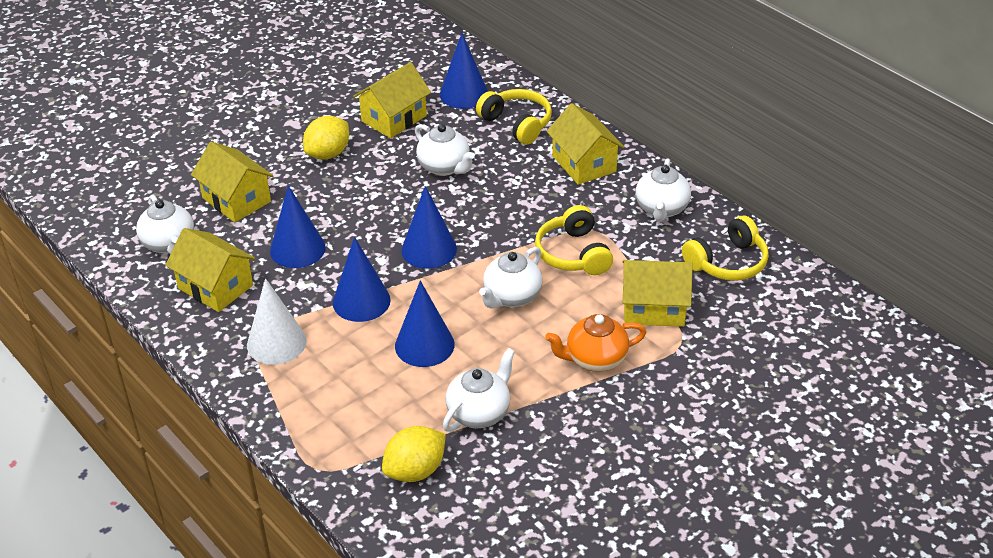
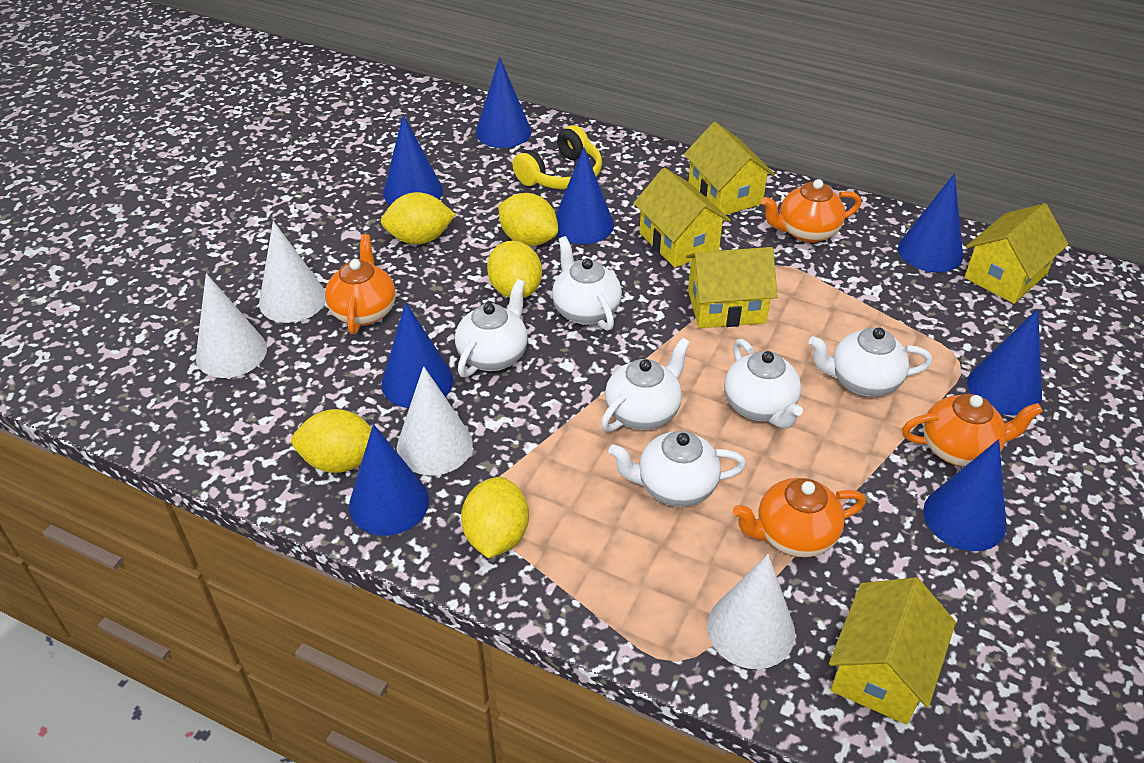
blue cone: 5 -> 8
orange teapot: 1 -> 4
white cone: 1 -> 4
white teapot: 5 -> 6
yellow headphones: 3 -> 1
yellow lemon: 2 -> 5

